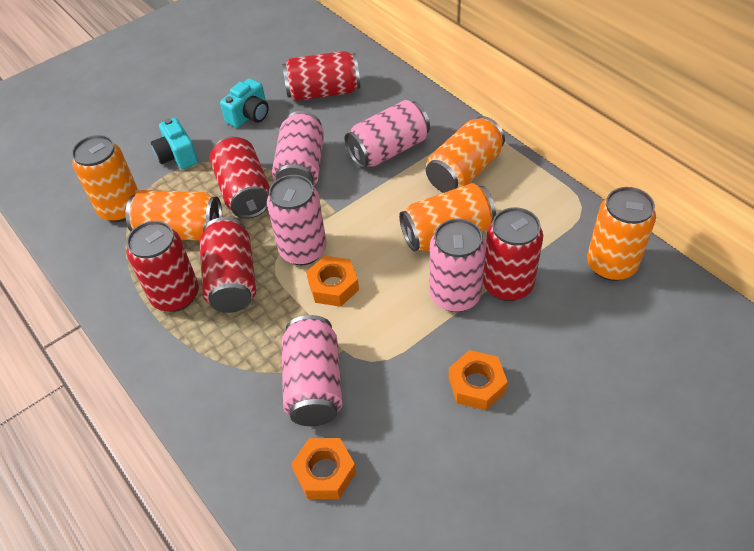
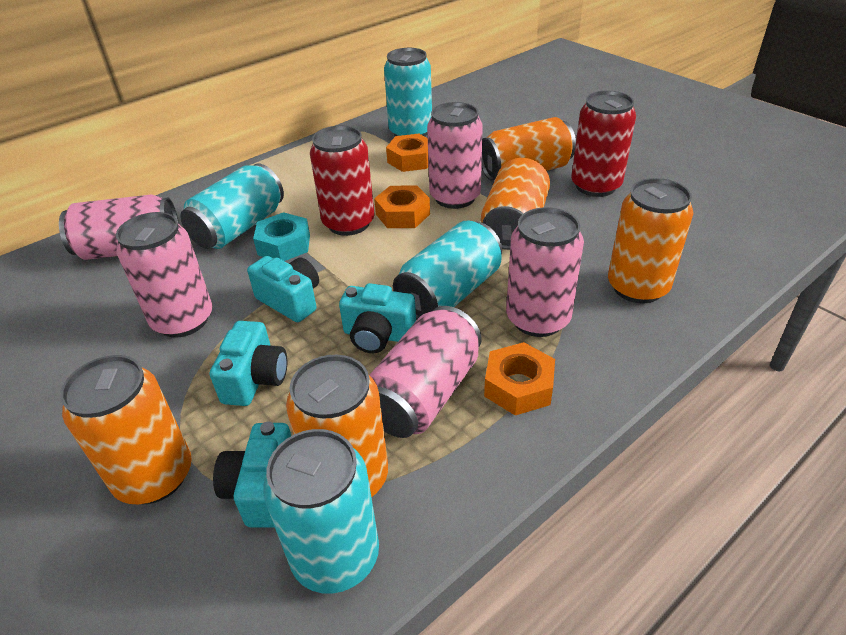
red can: 5 -> 2
turquoise camera: 2 -> 4
turquoise can: 0 -> 4
turquoise nut: 0 -> 1

